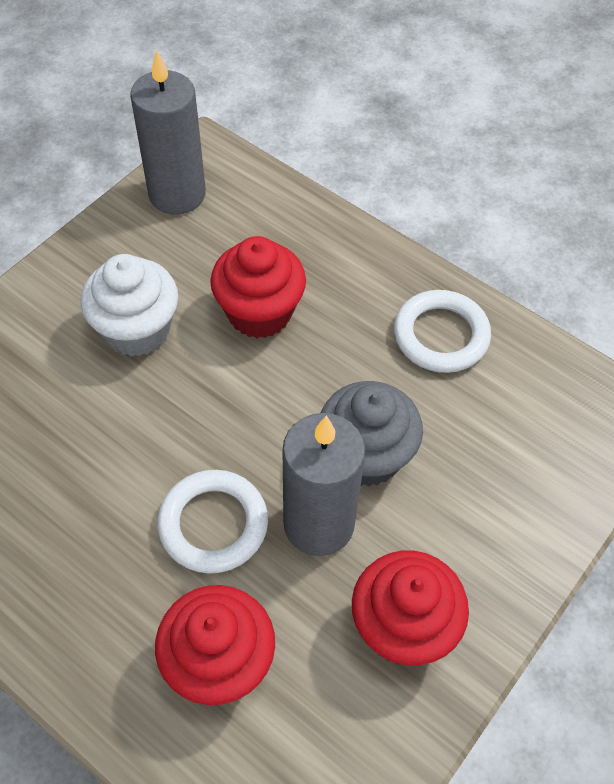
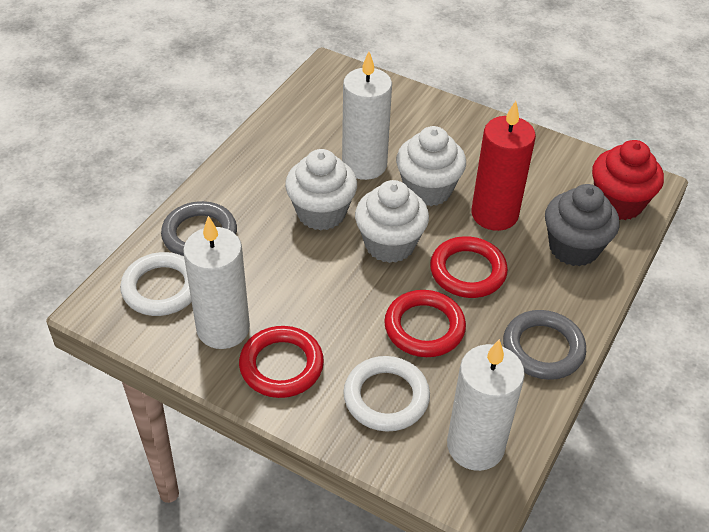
grey candle: 2 -> 0
grey ring: 0 -> 2
red candle: 0 -> 1
red cupcake: 3 -> 1
red ring: 0 -> 3
white candle: 0 -> 3
white cupcake: 1 -> 3

